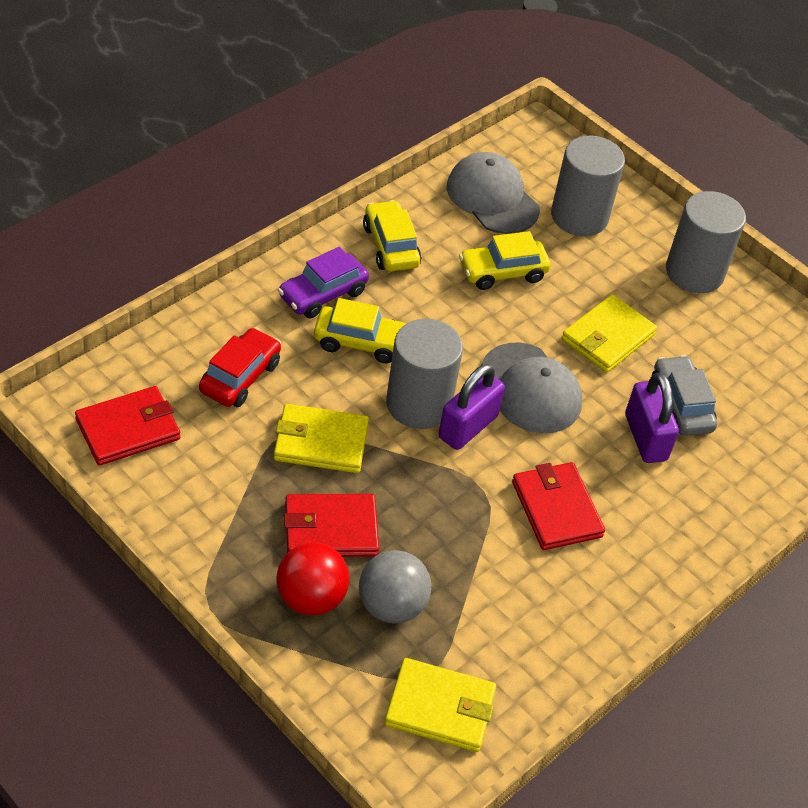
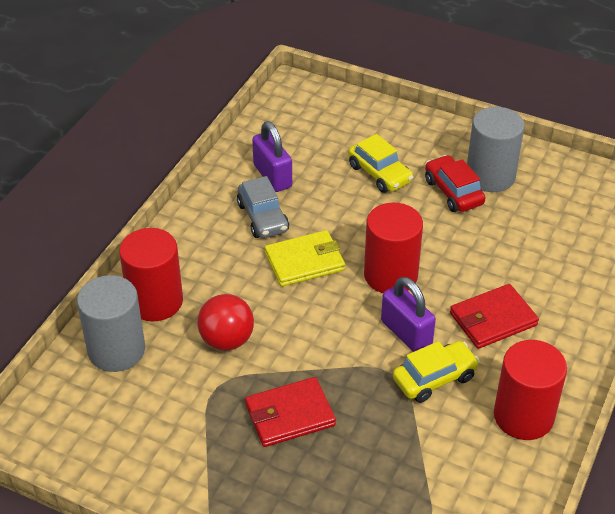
grey ball: 1 -> 0
grey cap: 2 -> 0
grey cylinder: 3 -> 2
purple car: 1 -> 0
red cylinder: 0 -> 3
red wallet: 3 -> 2
yellow car: 3 -> 2
yellow wallet: 3 -> 1

